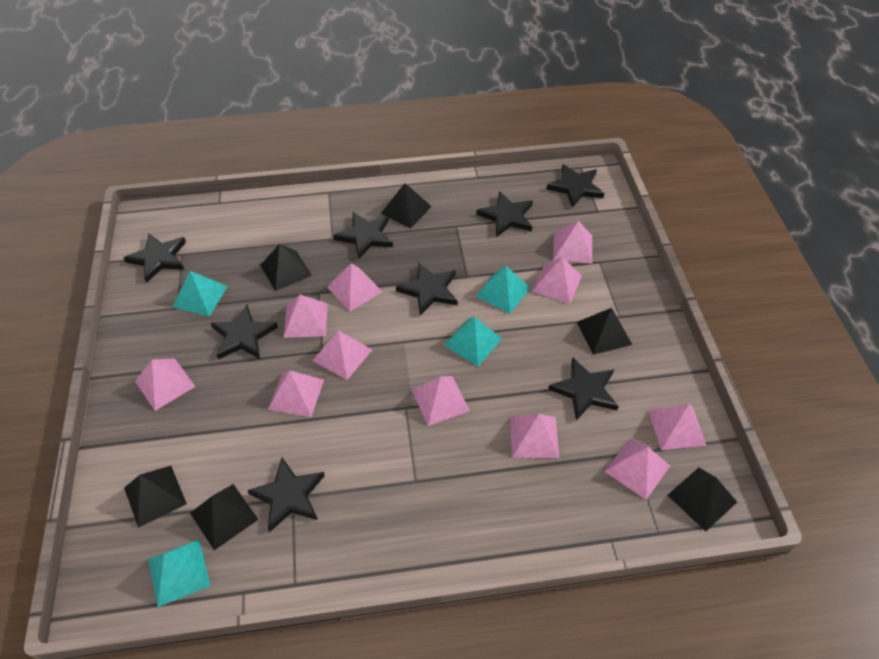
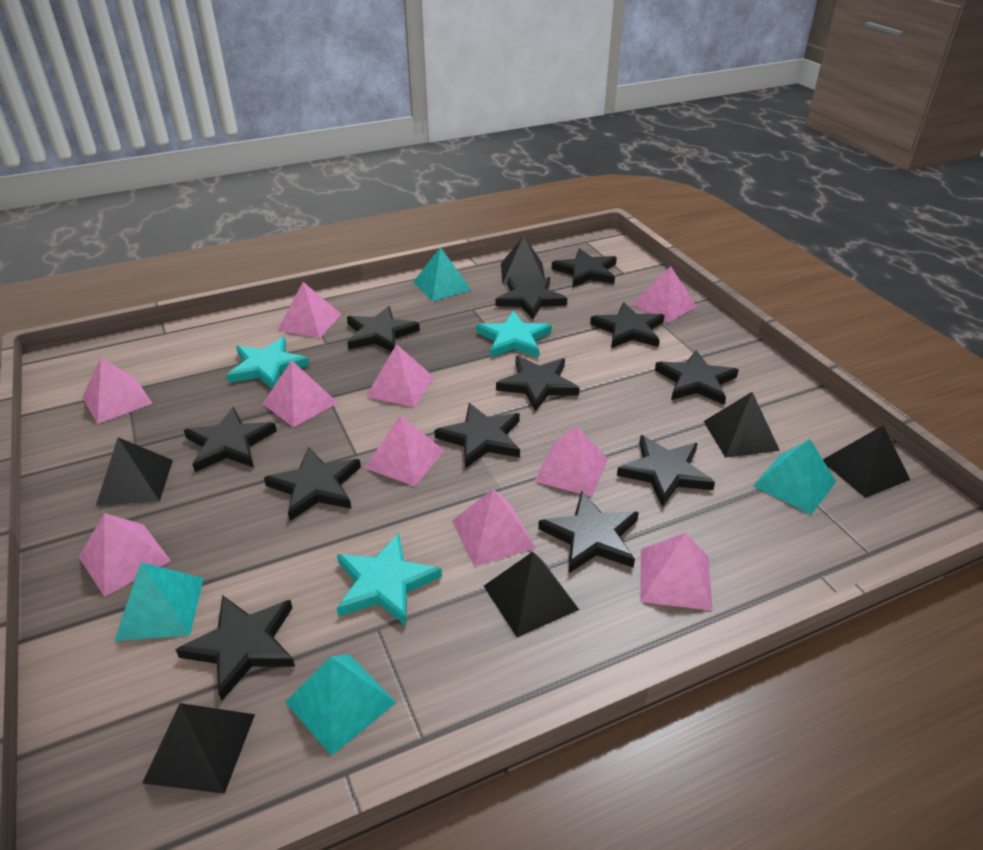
black star: 8 -> 12
pink pyramid: 11 -> 10
turquoise star: 0 -> 3

